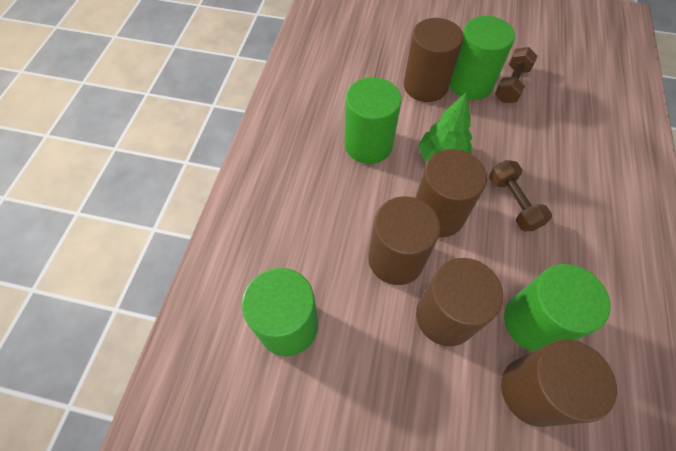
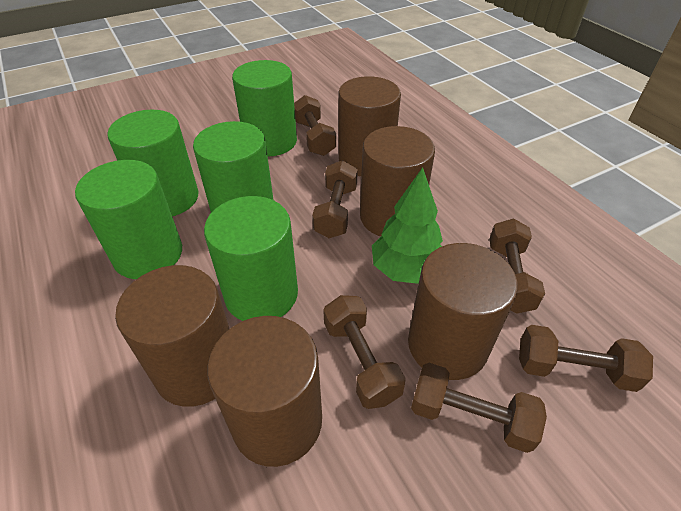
brown dumbbell: 2 -> 6
green cylinder: 4 -> 5

